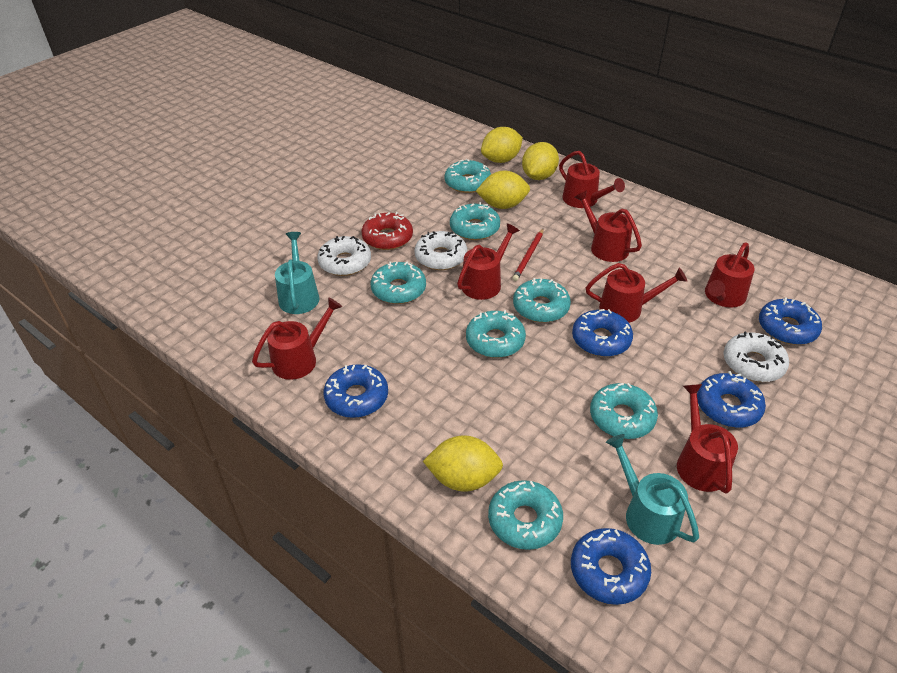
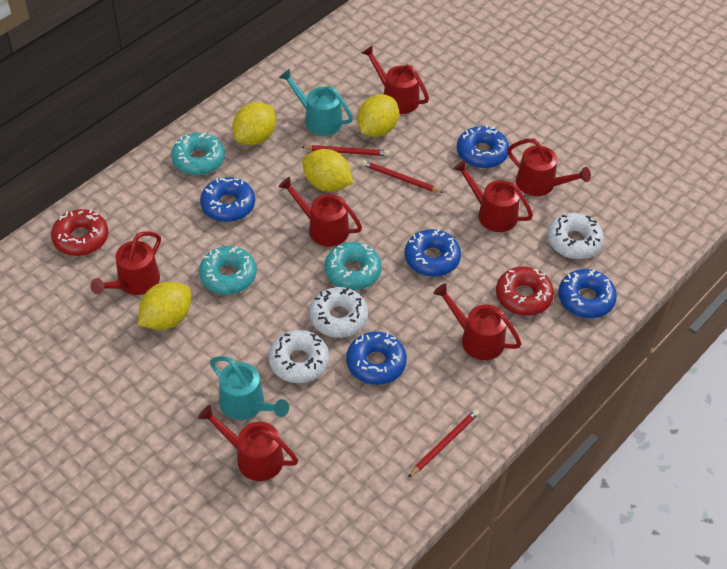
red donut: 1 -> 2
red pencil: 1 -> 3
turquoise donut: 7 -> 3

